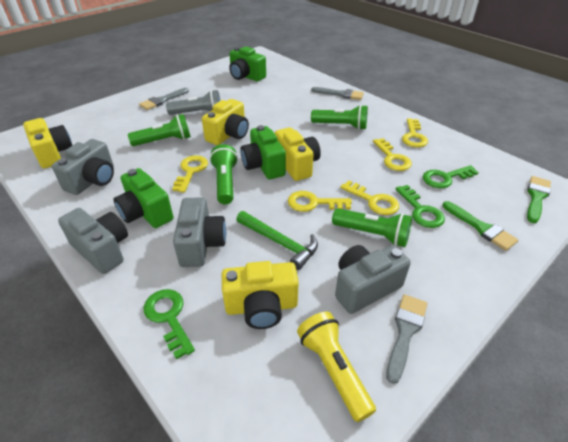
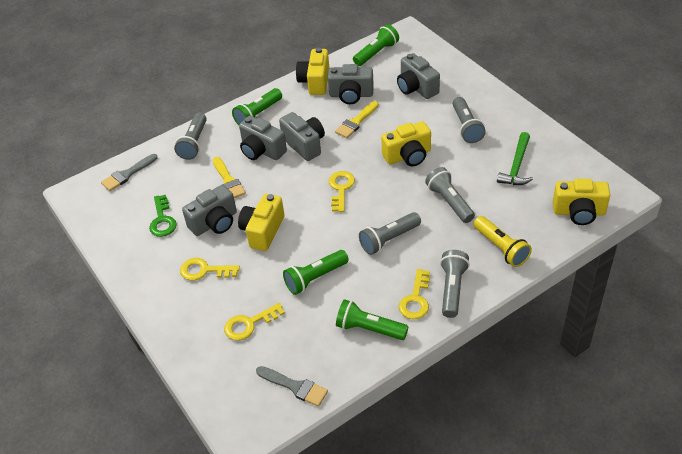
green brush: 2 -> 0
green camera: 3 -> 0
green key: 3 -> 1
grey brush: 3 -> 2
grey camera: 4 -> 5
grey flashlight: 1 -> 5
yellow brush: 0 -> 2
yellow key: 5 -> 4

